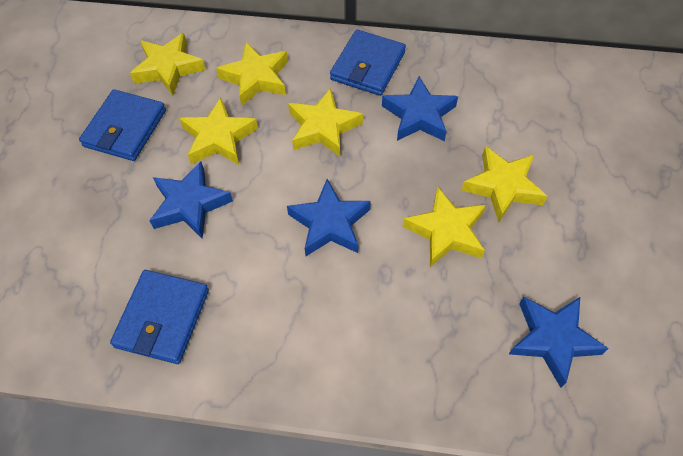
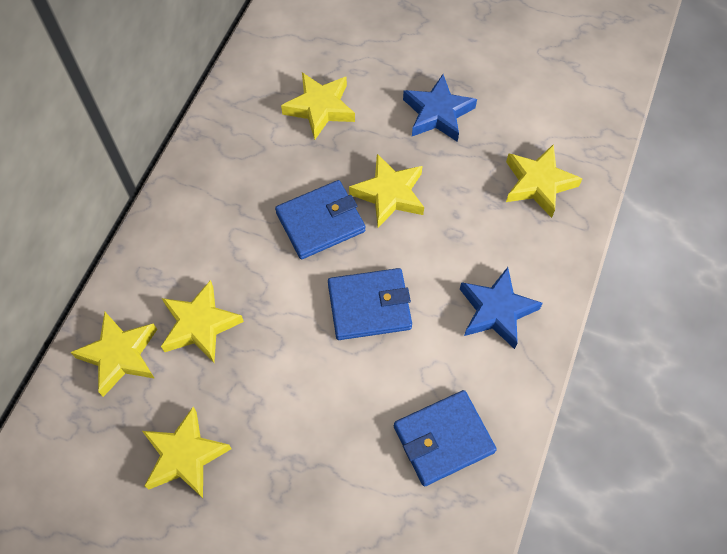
blue star: 4 -> 2

